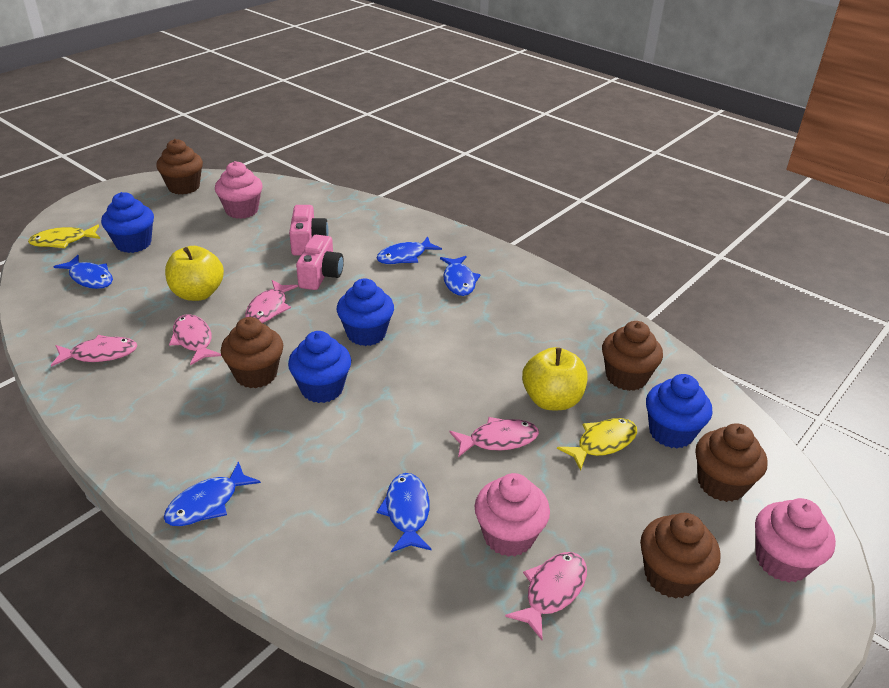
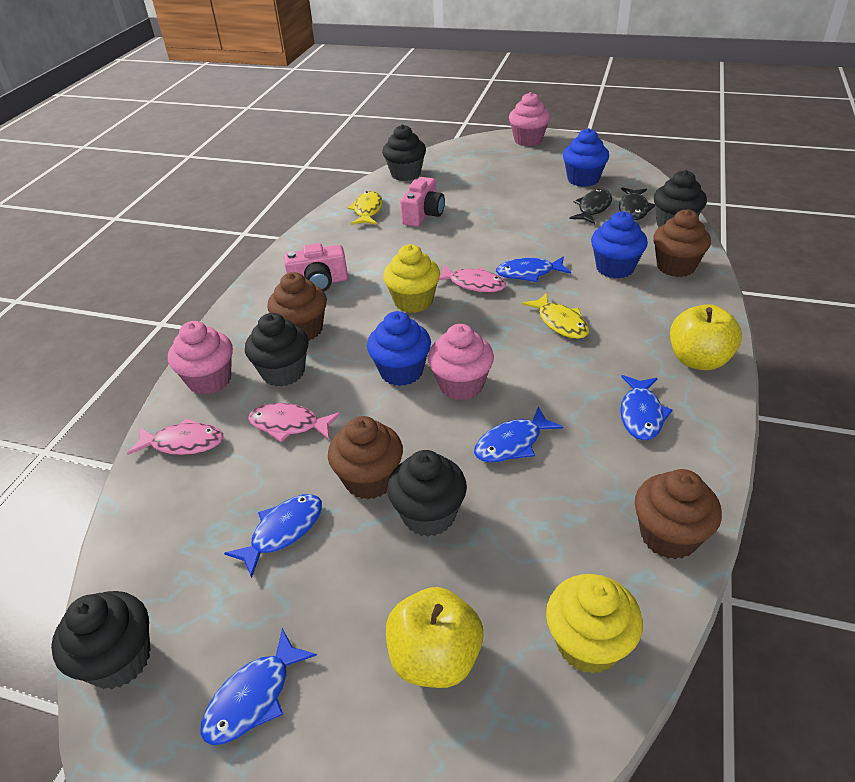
black cupcake: 0 -> 5
black fish: 0 -> 2
blue cupcake: 4 -> 3
brown cupcake: 5 -> 4
pink fish: 5 -> 3
yellow cupcake: 0 -> 2

